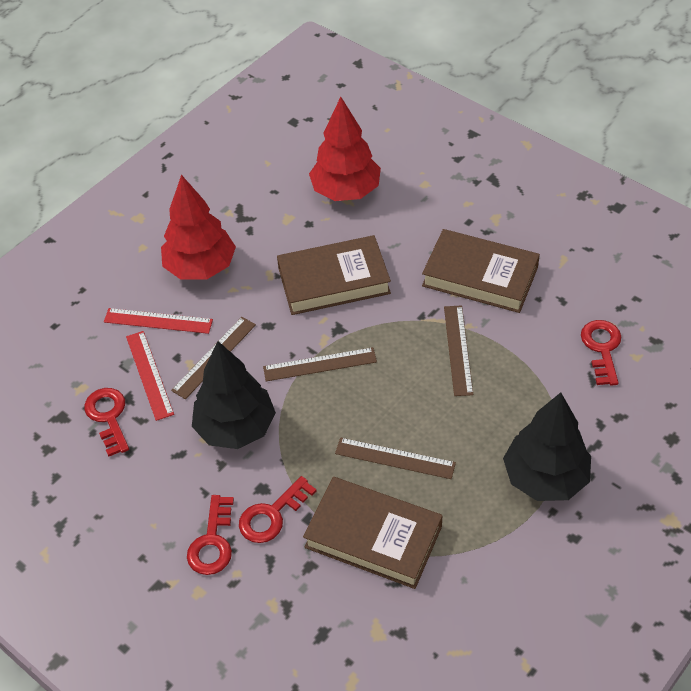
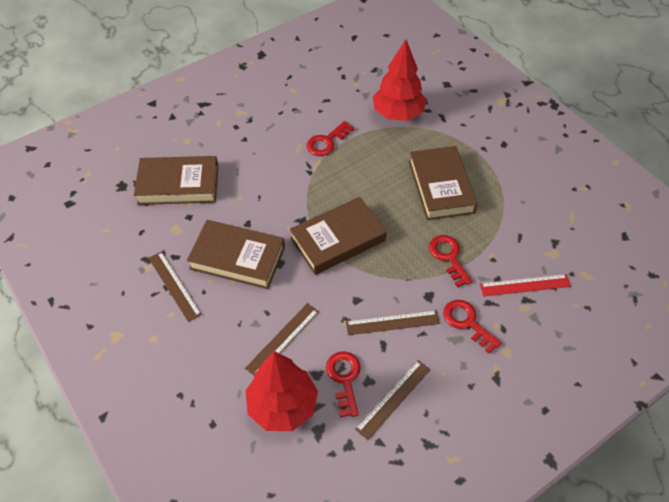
black tree: 2 -> 0
brown book: 3 -> 4
red ruler: 2 -> 1

